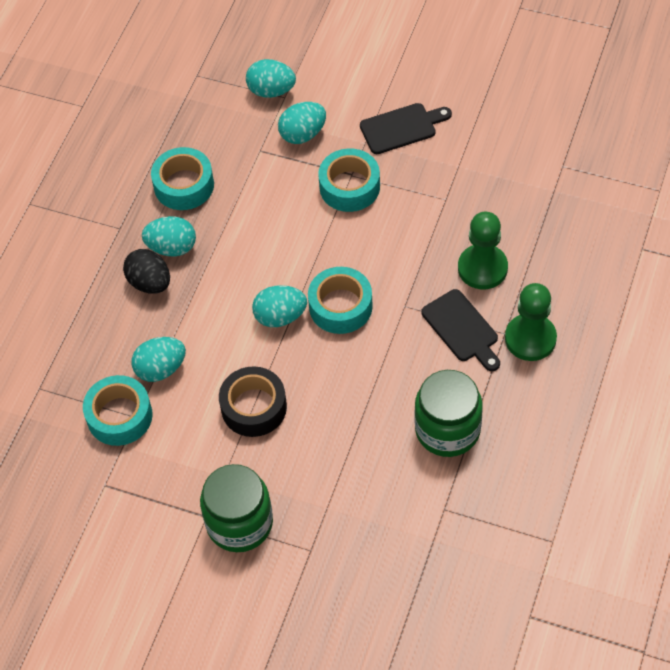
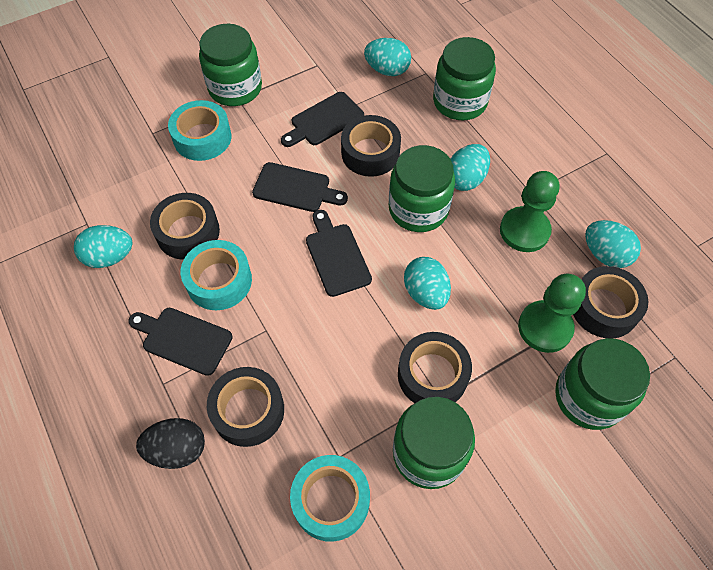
black cutting board: 2 -> 4
black tape: 1 -> 5
green jar: 2 -> 5
turquoise tape: 4 -> 3

